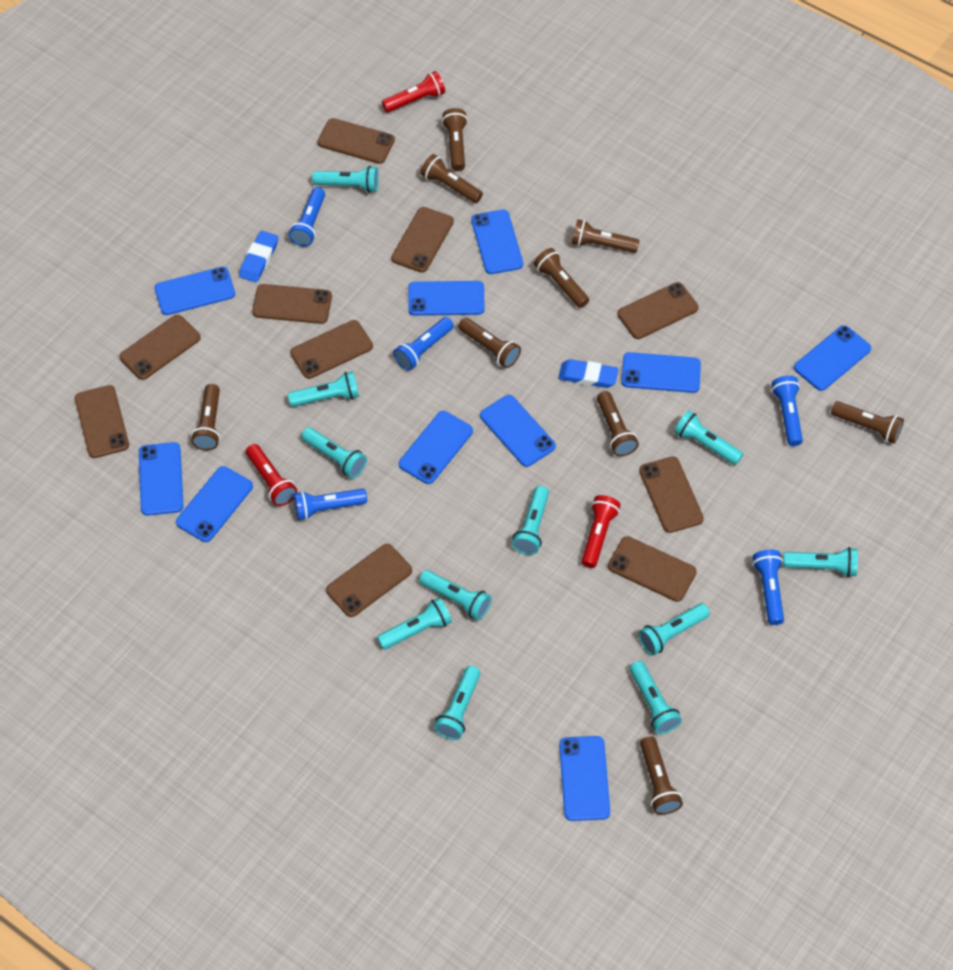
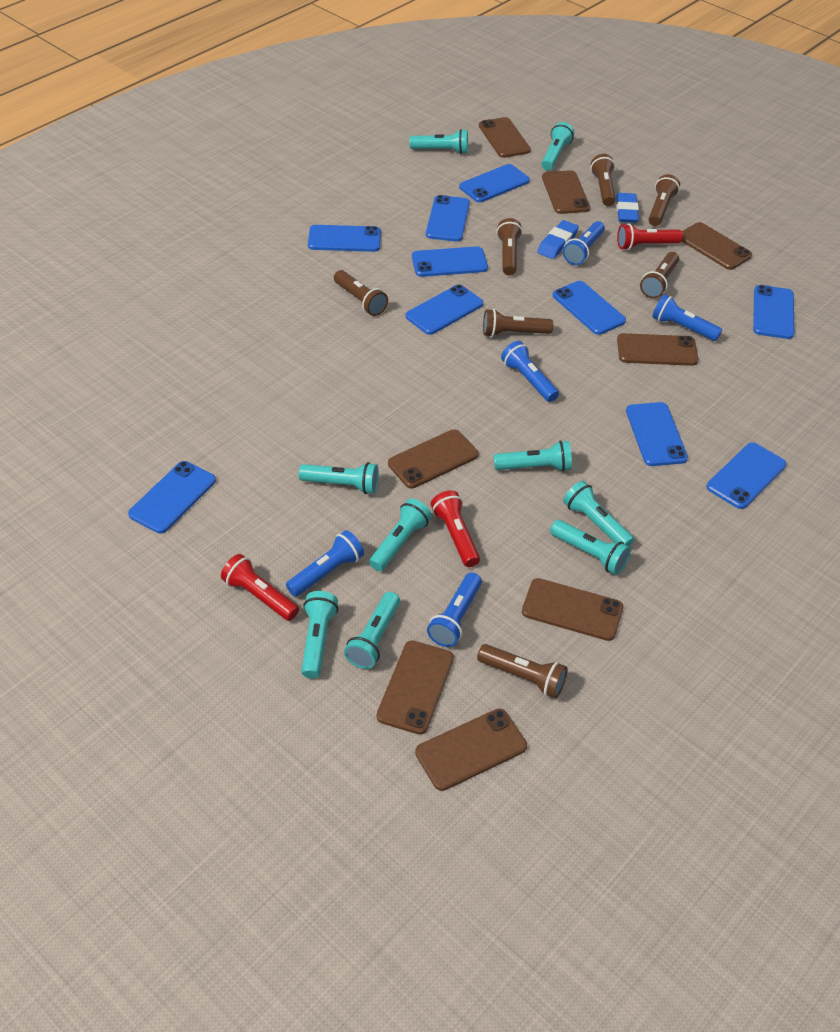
brown flashlight: 9 -> 7
brown phone: 10 -> 8
turquoise flashlight: 11 -> 9

